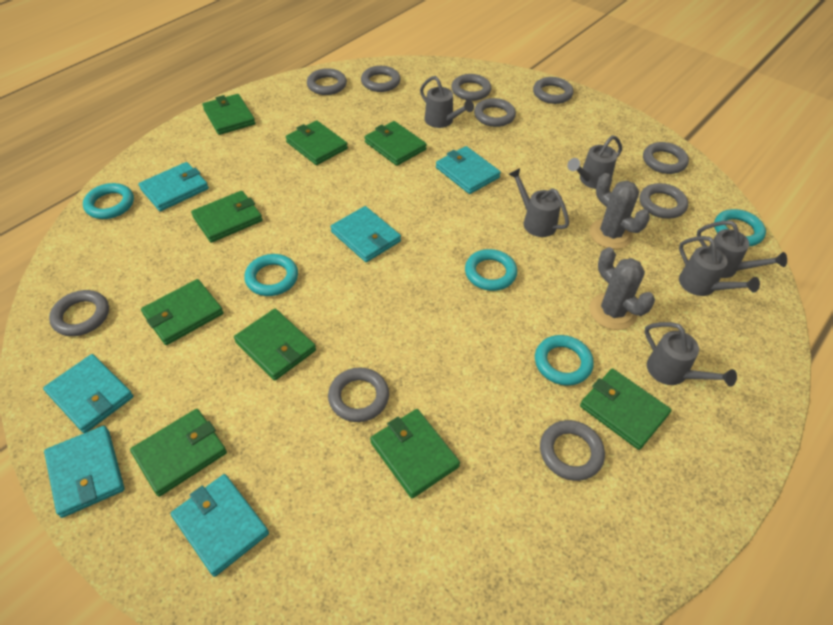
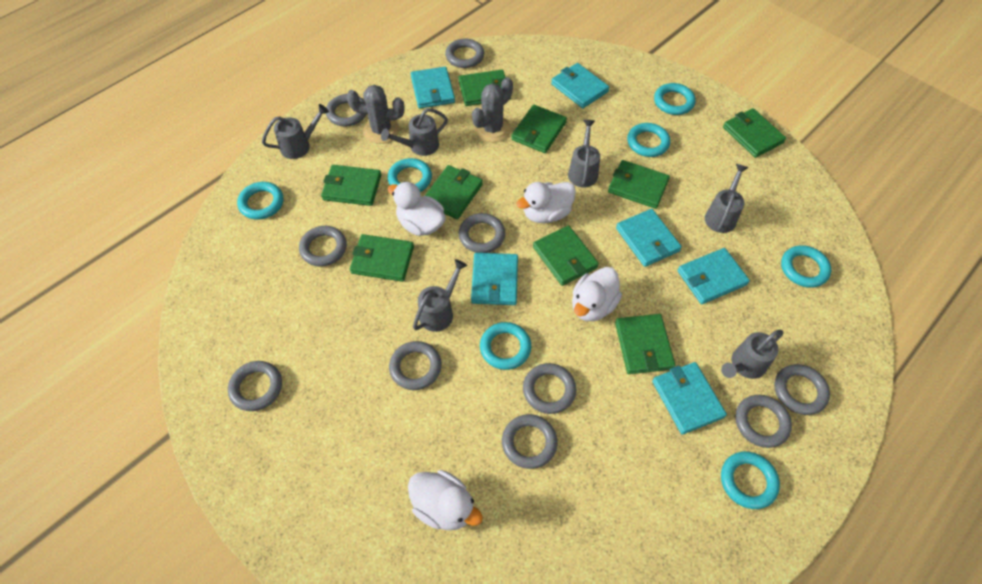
turquoise ring: 5 -> 7
white duck: 0 -> 4

